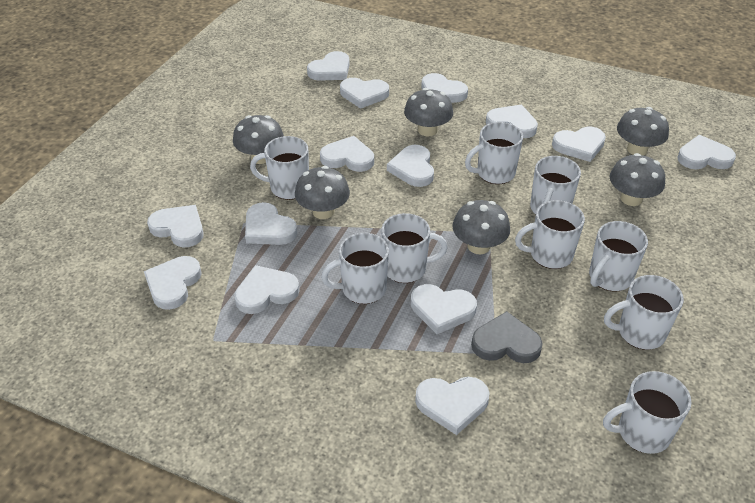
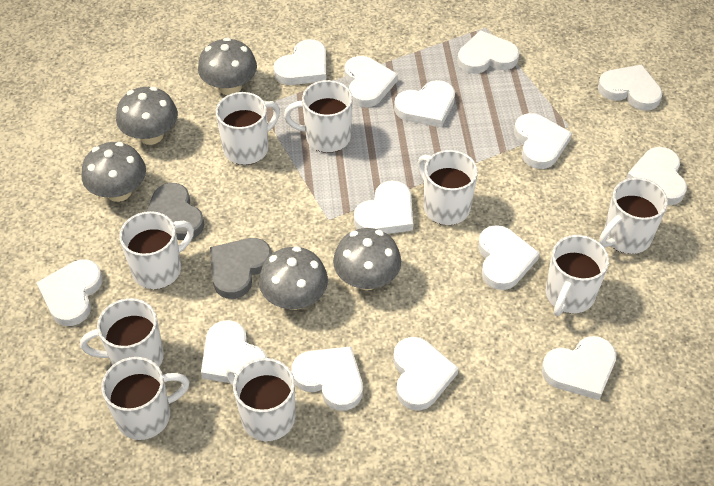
grey heart: 1 -> 2
grey mushroom: 6 -> 5

